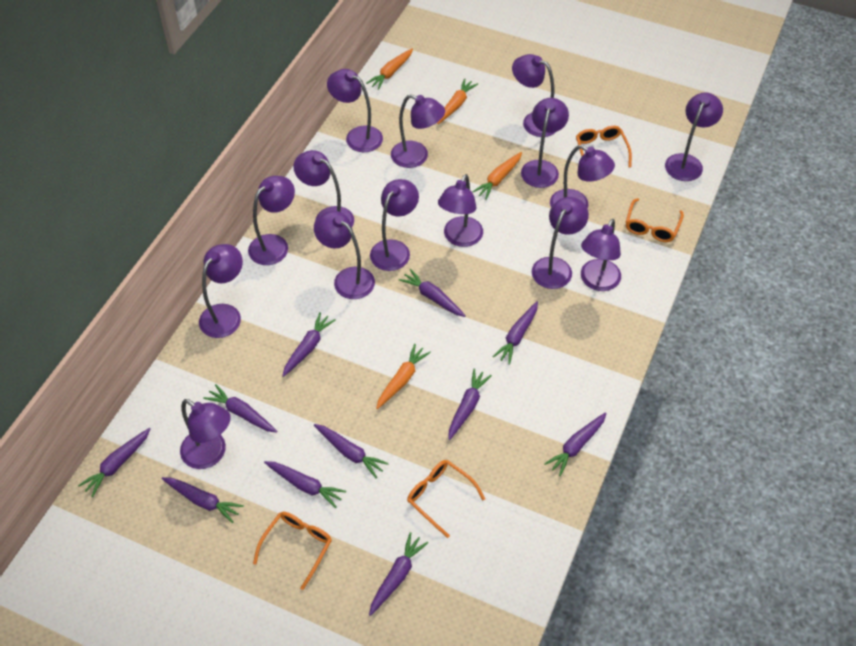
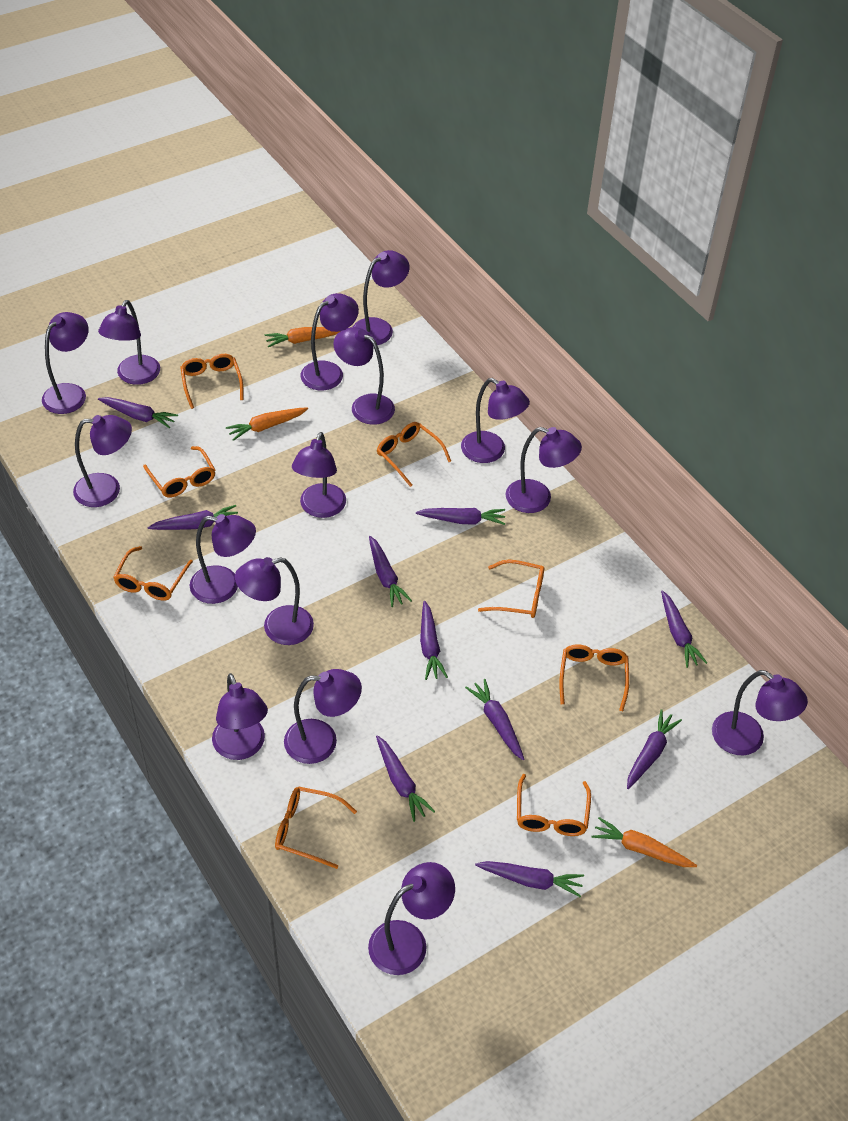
orange carrot: 4 -> 3
orange glasses: 4 -> 8
purple carrot: 11 -> 10

